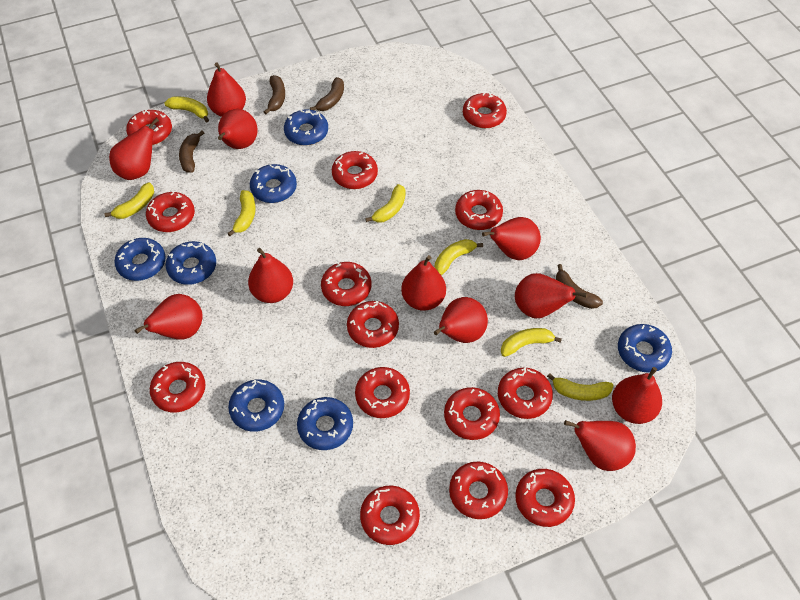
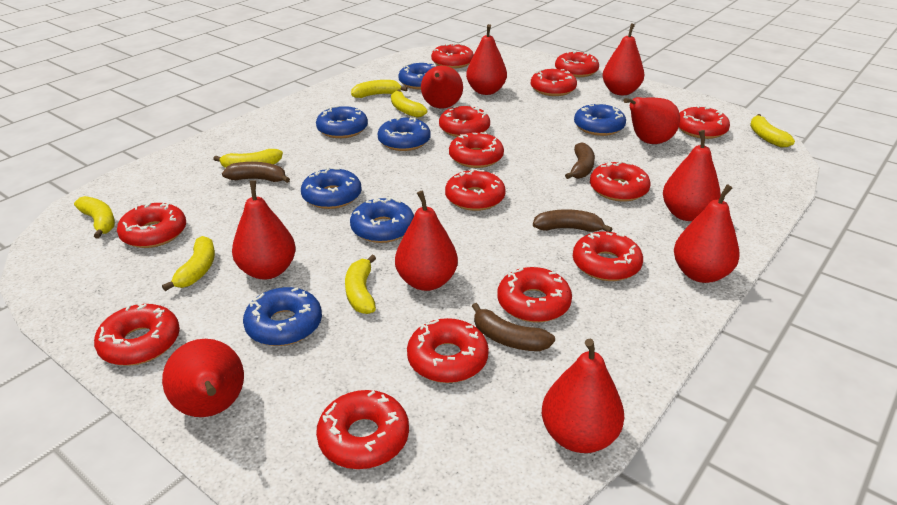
red pear: 11 -> 10

